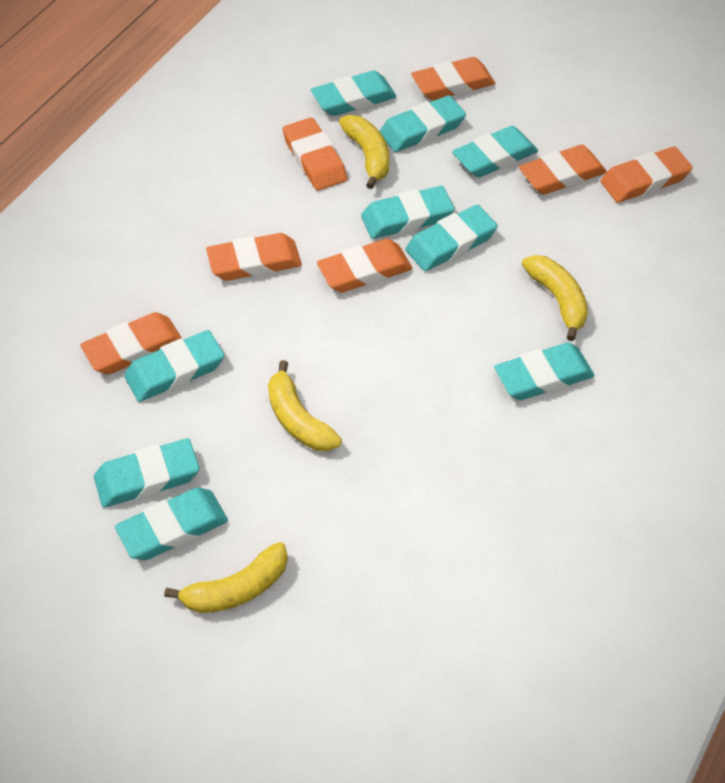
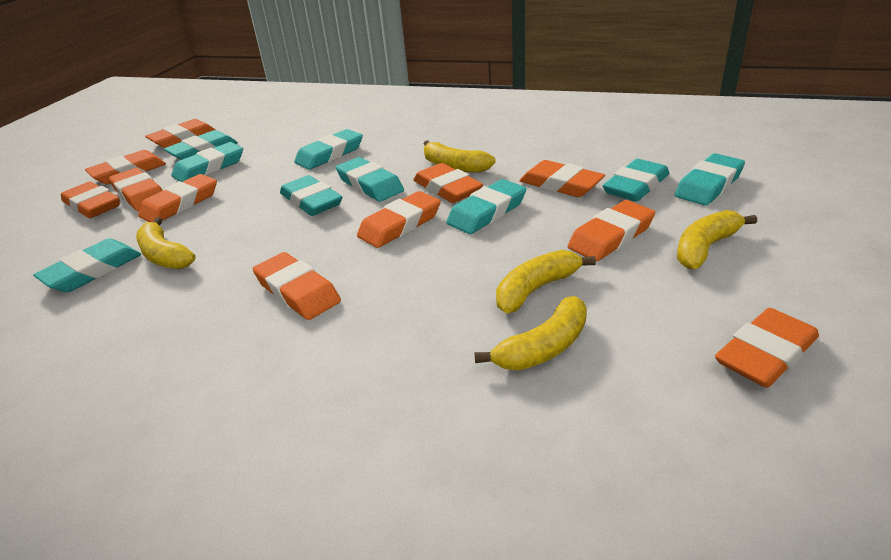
orange eraser: 7 -> 11
yellow banana: 4 -> 5

